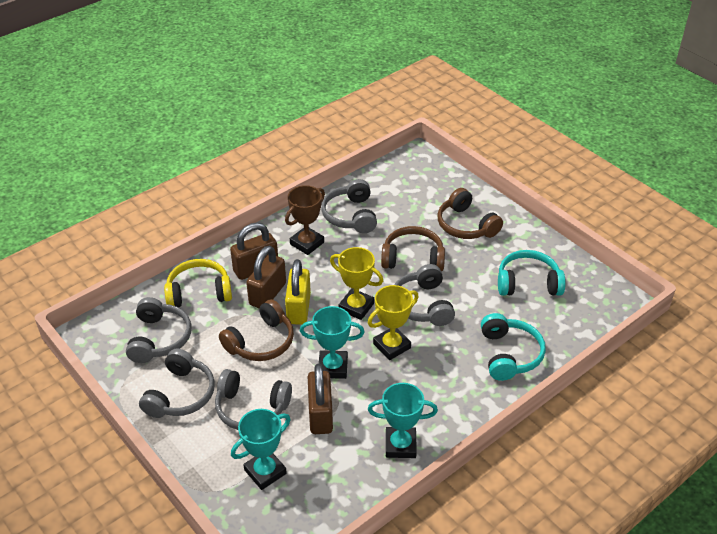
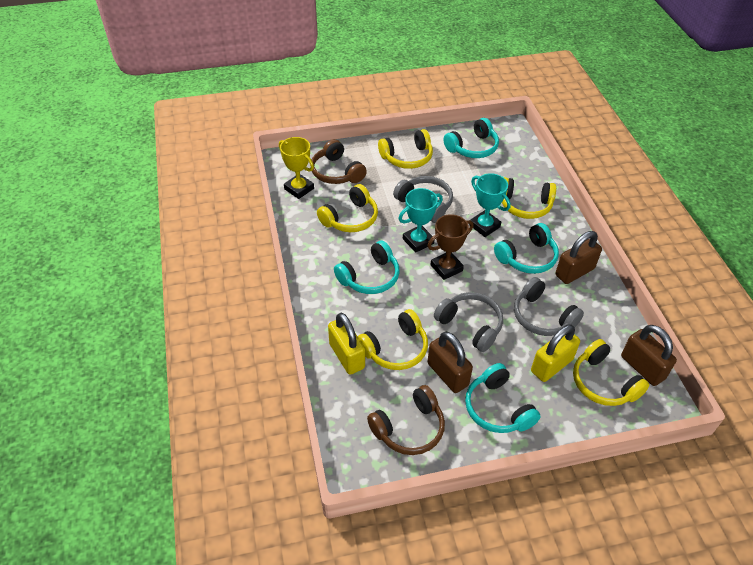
brown headphones: 3 -> 2
grey headphones: 5 -> 3
turquoise headphones: 2 -> 4
turquoise trophy: 3 -> 2
yellow headphones: 1 -> 5
yellow padlock: 1 -> 2
yellow trophy: 2 -> 1

